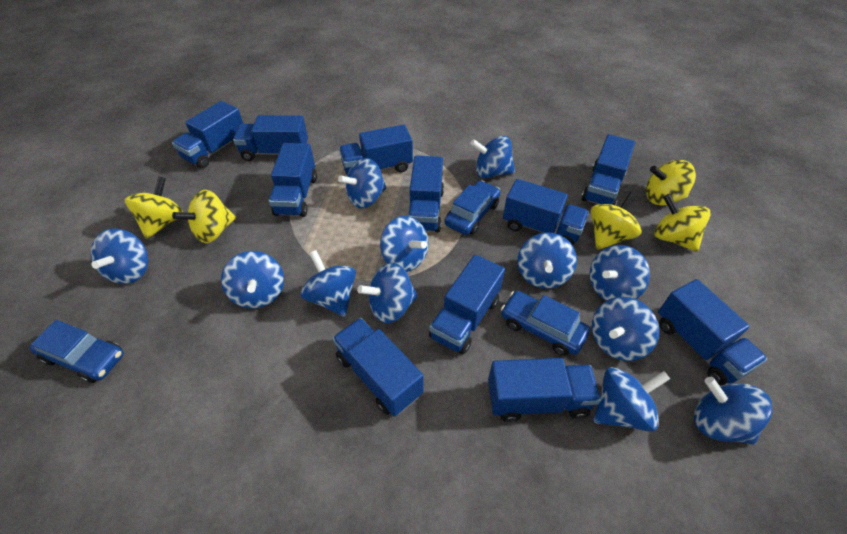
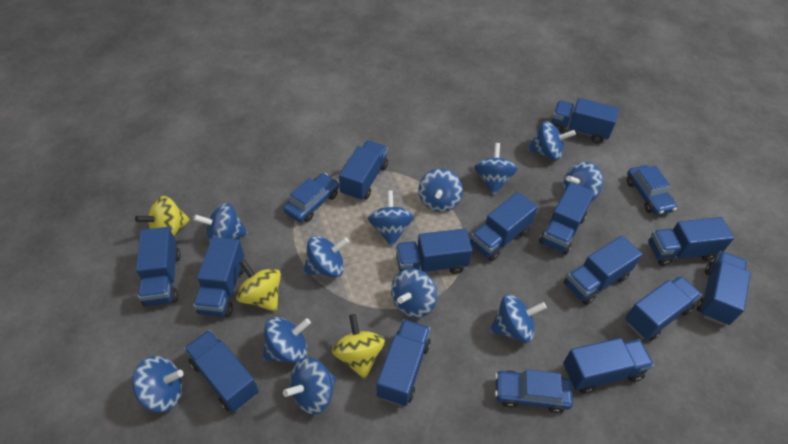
blue truck: 11 -> 14
yellow spinning top: 5 -> 3

